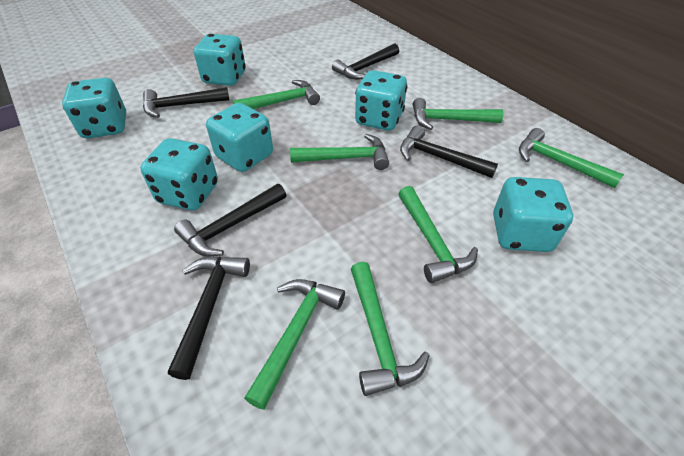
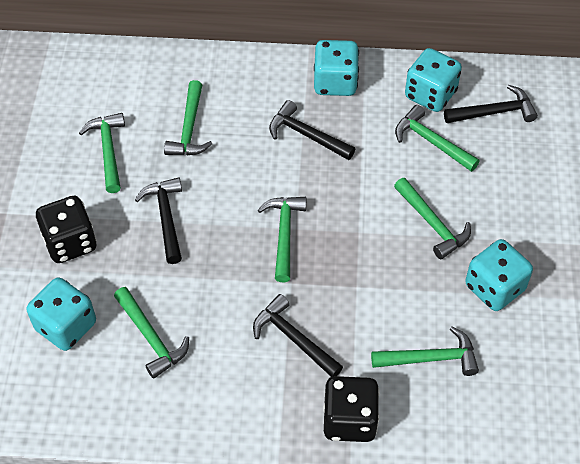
black dice: 0 -> 2
black hammer: 5 -> 4
turquoise dice: 6 -> 4

